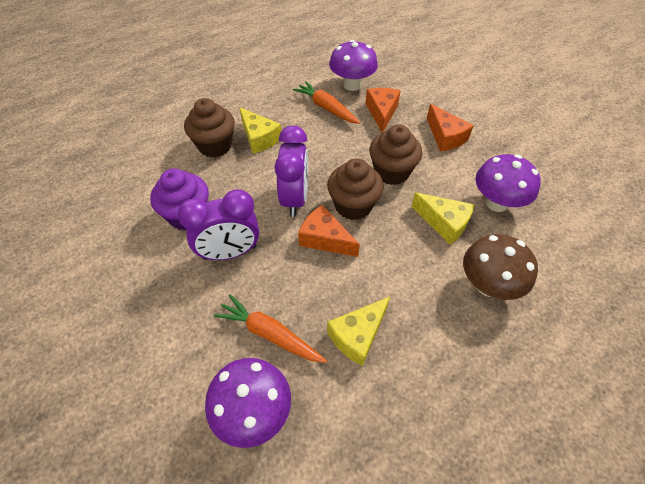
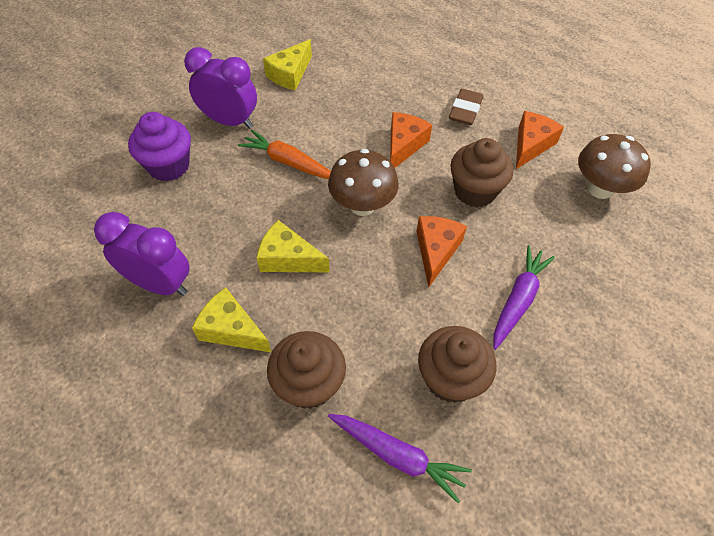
brown eraser: 0 -> 1
brown mushroom: 1 -> 2
orange carrot: 2 -> 1
purple carrot: 0 -> 2
purple mushroom: 3 -> 0

